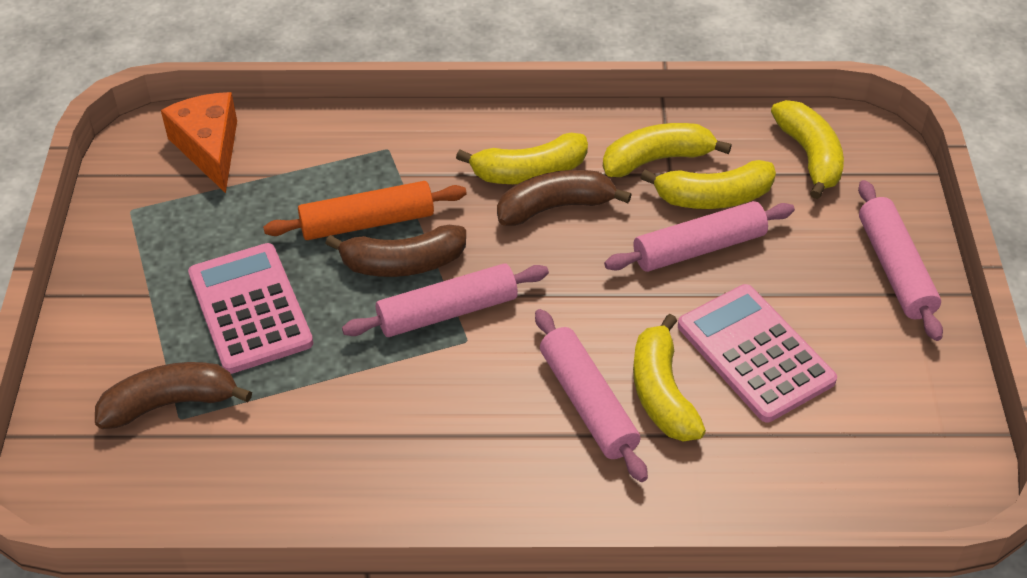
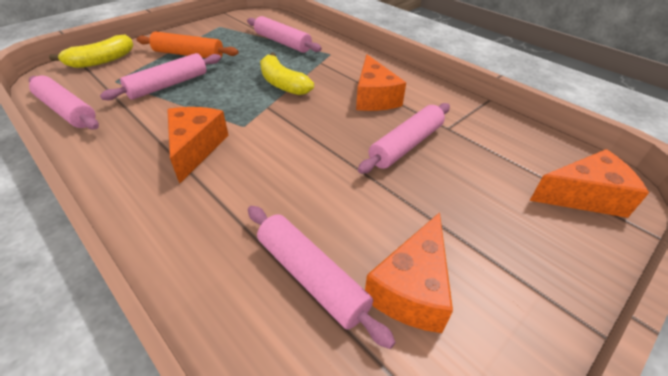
brown banana: 3 -> 0
orange cheese: 1 -> 4
pink calculator: 2 -> 0
pink rolling pin: 4 -> 5
yellow banana: 5 -> 2

